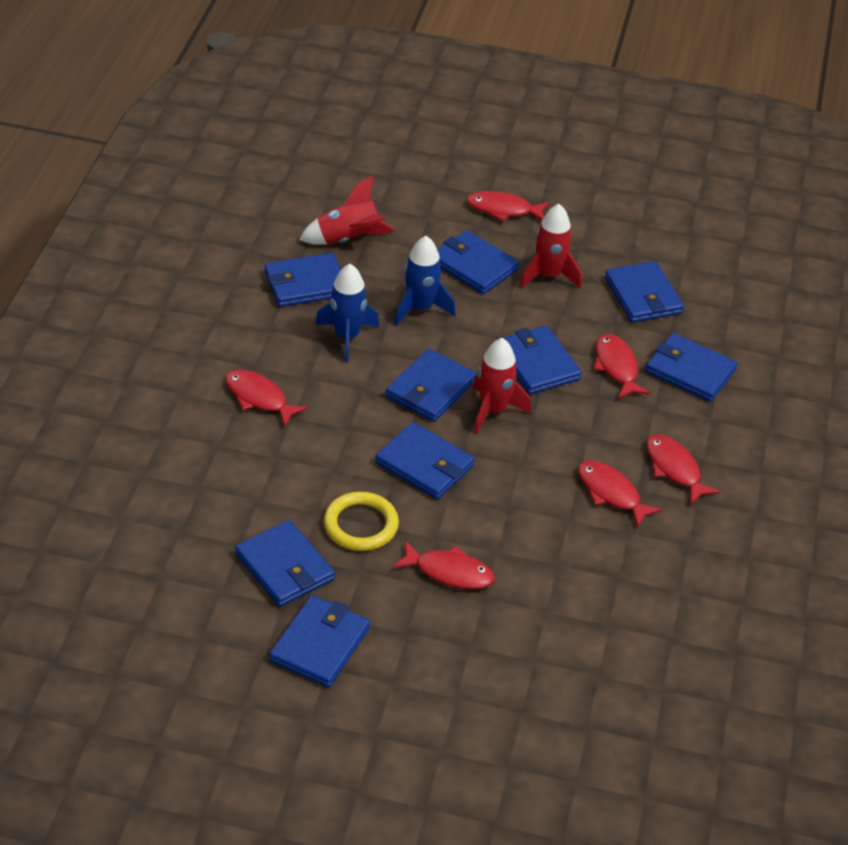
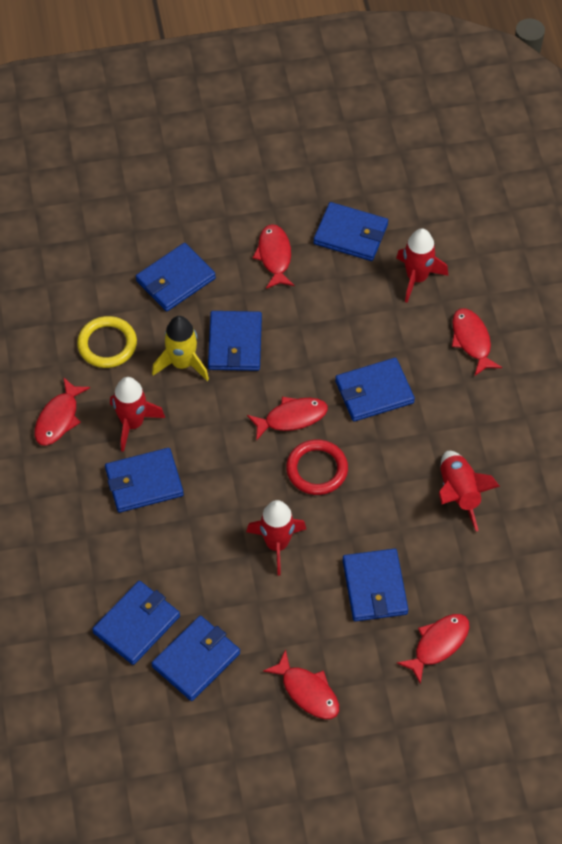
blue rocket: 2 -> 0
blue wallet: 9 -> 8
red ring: 0 -> 1
red rocket: 3 -> 4
yellow rocket: 0 -> 1

